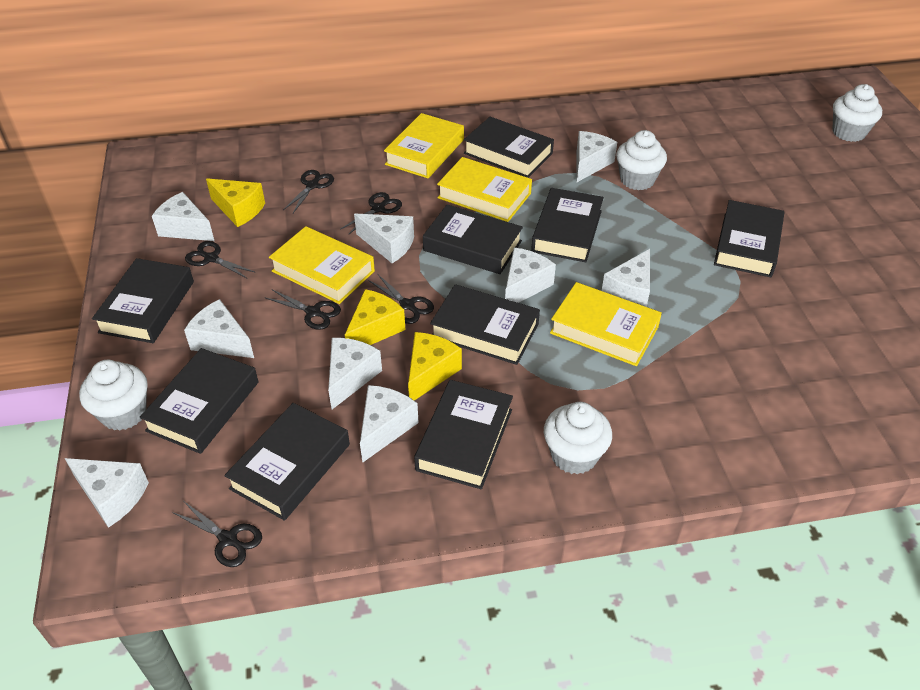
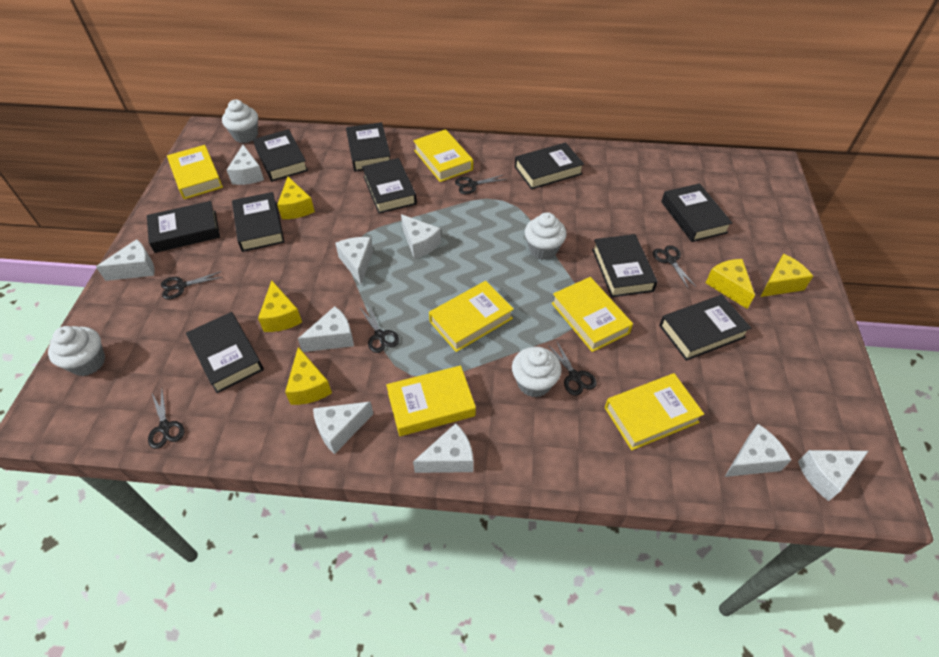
black book: 9 -> 10
yellow book: 4 -> 6
yellow cheese: 3 -> 5

